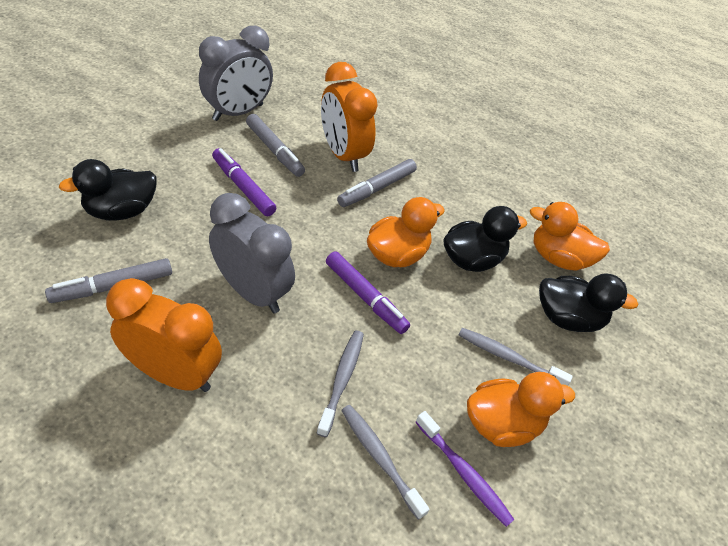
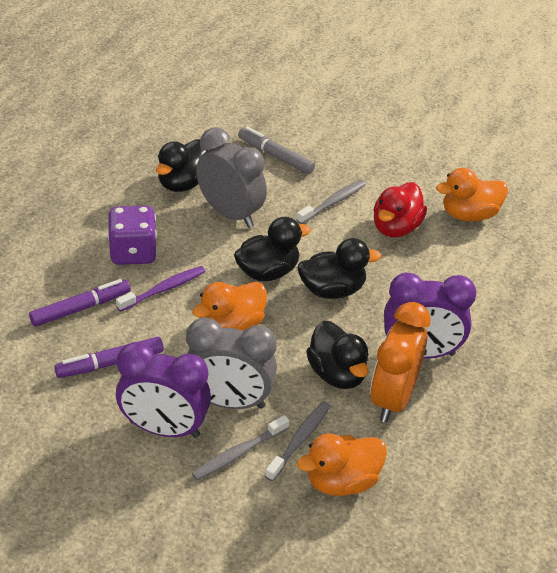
black duck: 3 -> 4
grey marker: 3 -> 1
orange clock: 2 -> 1
purple clock: 0 -> 2
purple dice: 0 -> 1
red duck: 0 -> 1

